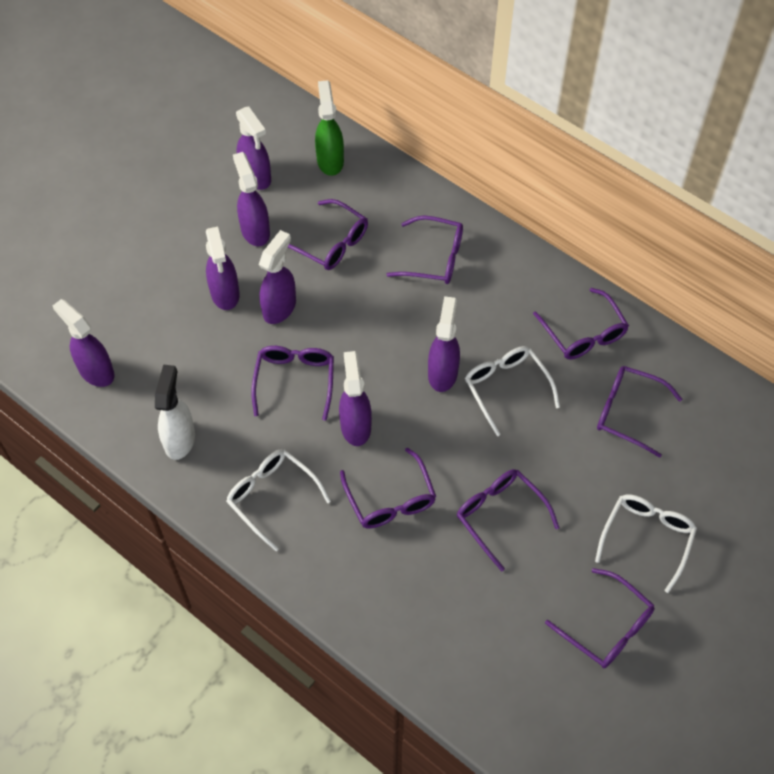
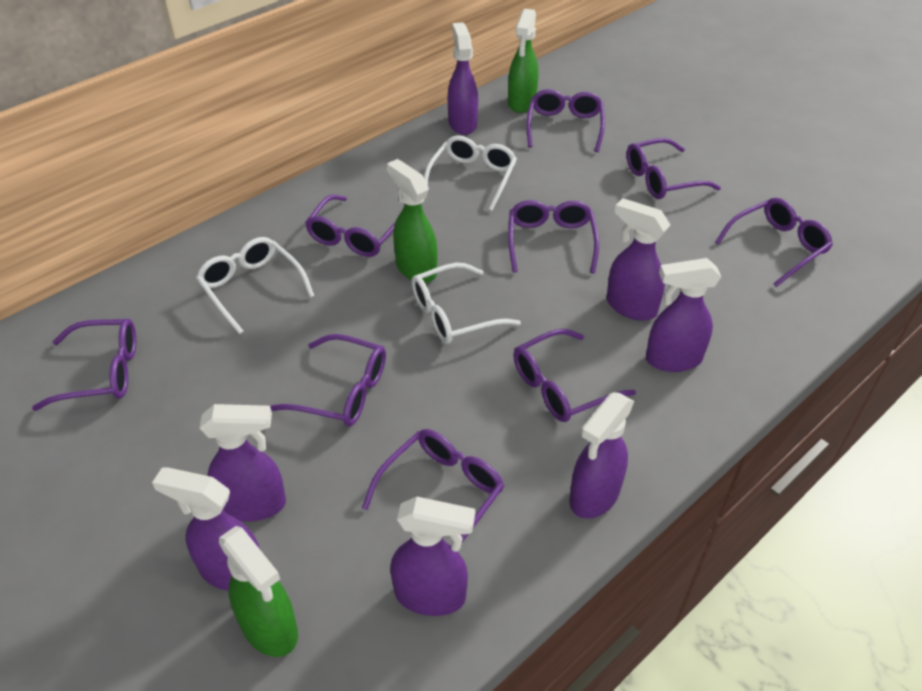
green spray bottle: 1 -> 3
purple glasses: 8 -> 9
white spray bottle: 1 -> 0

